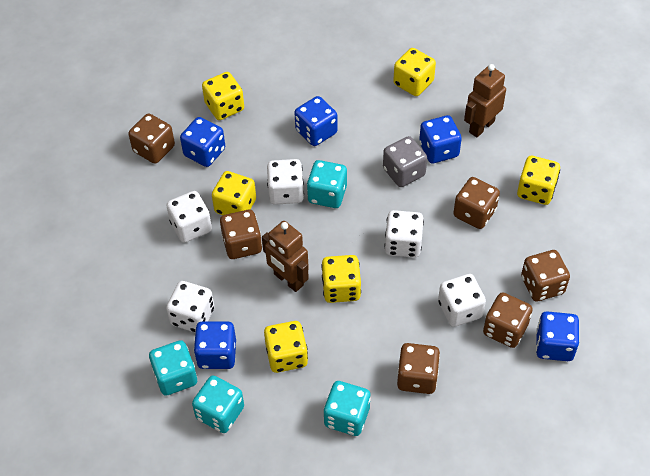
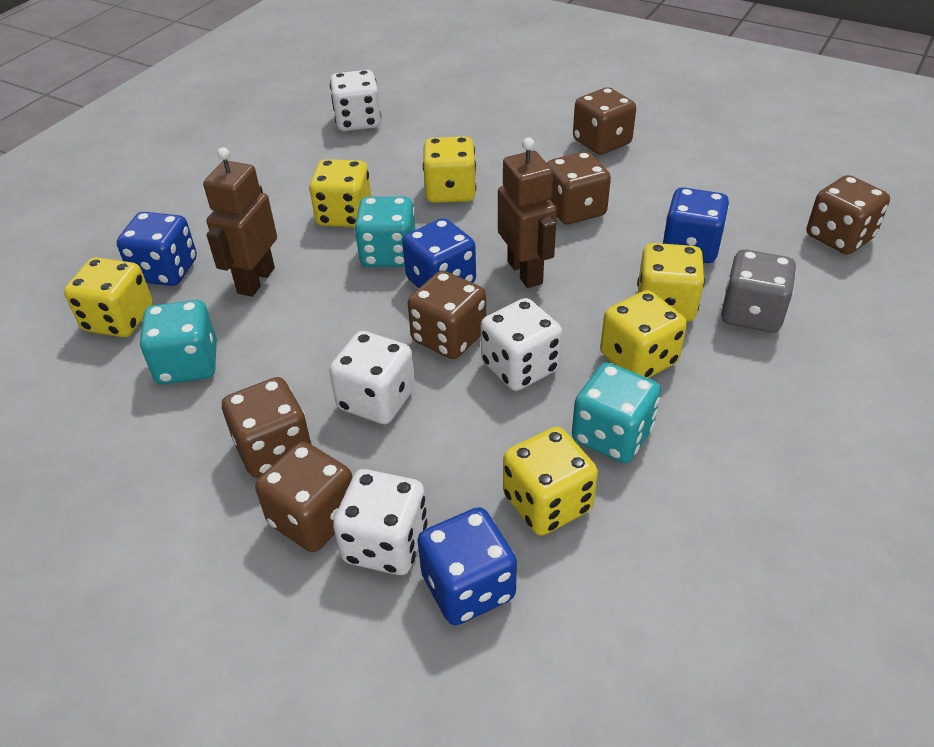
blue dice: 5 -> 4
turquoise dice: 4 -> 3
white dice: 5 -> 4

